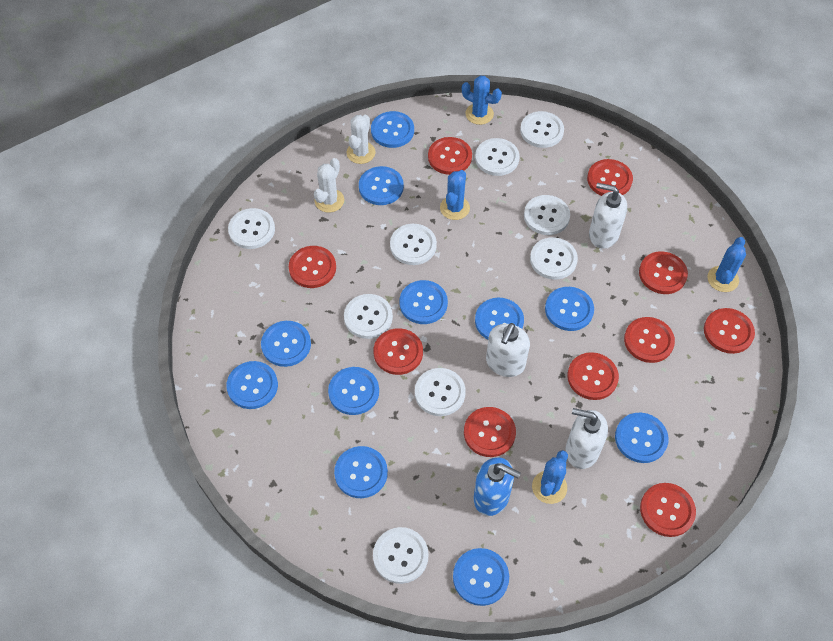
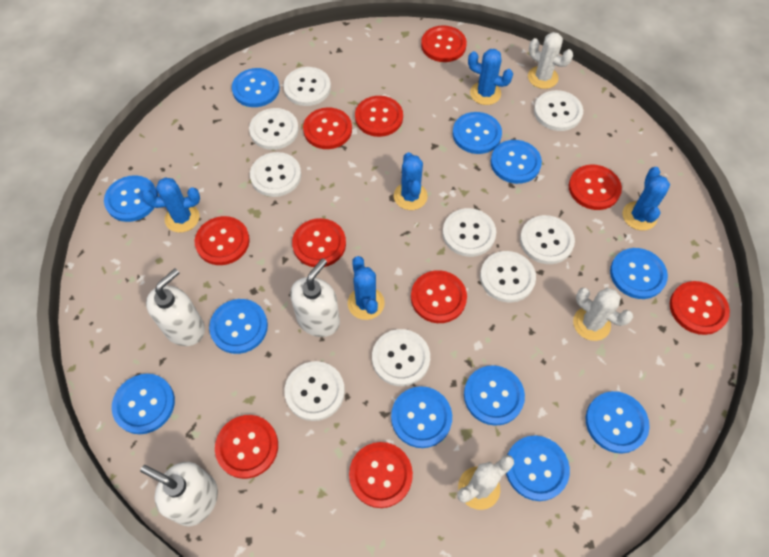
blue cactus: 4 -> 5
blue soap dispenser: 1 -> 0
white cactus: 2 -> 3

